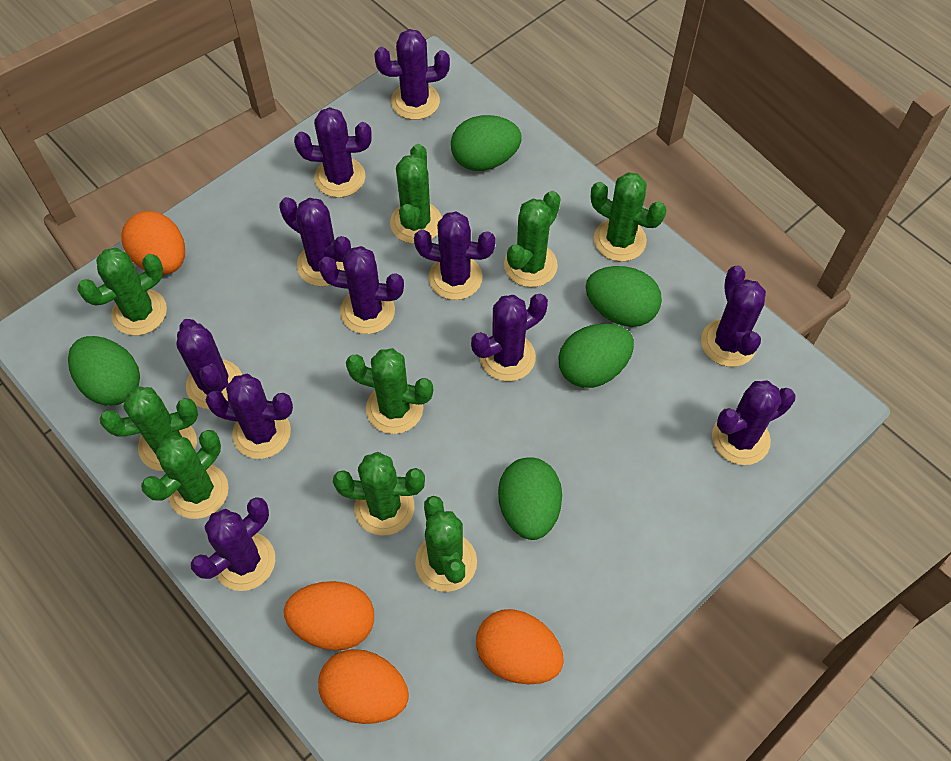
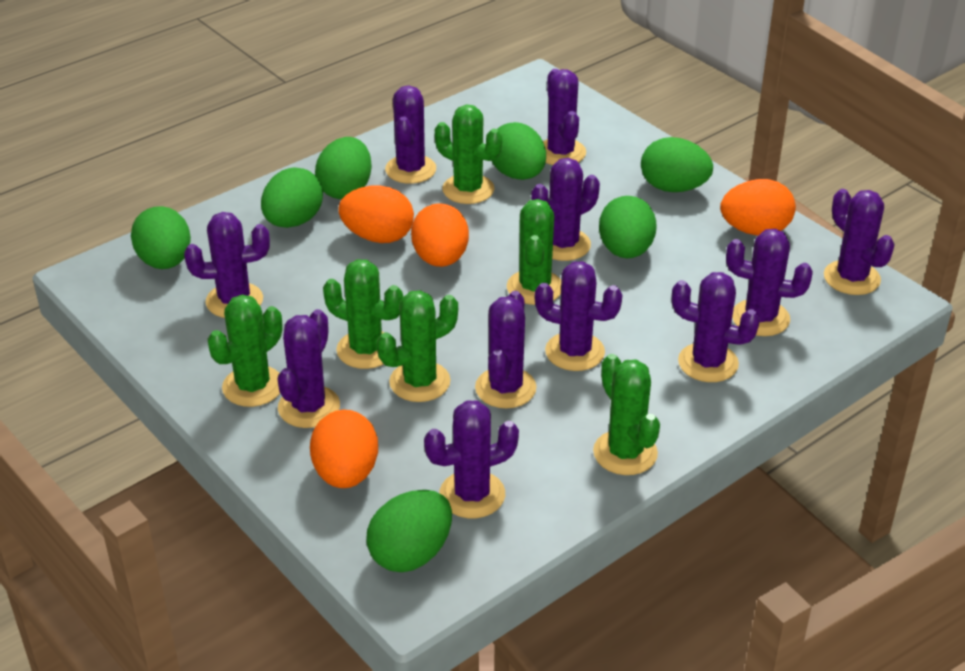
green cactus: 9 -> 6
green egg: 5 -> 7

